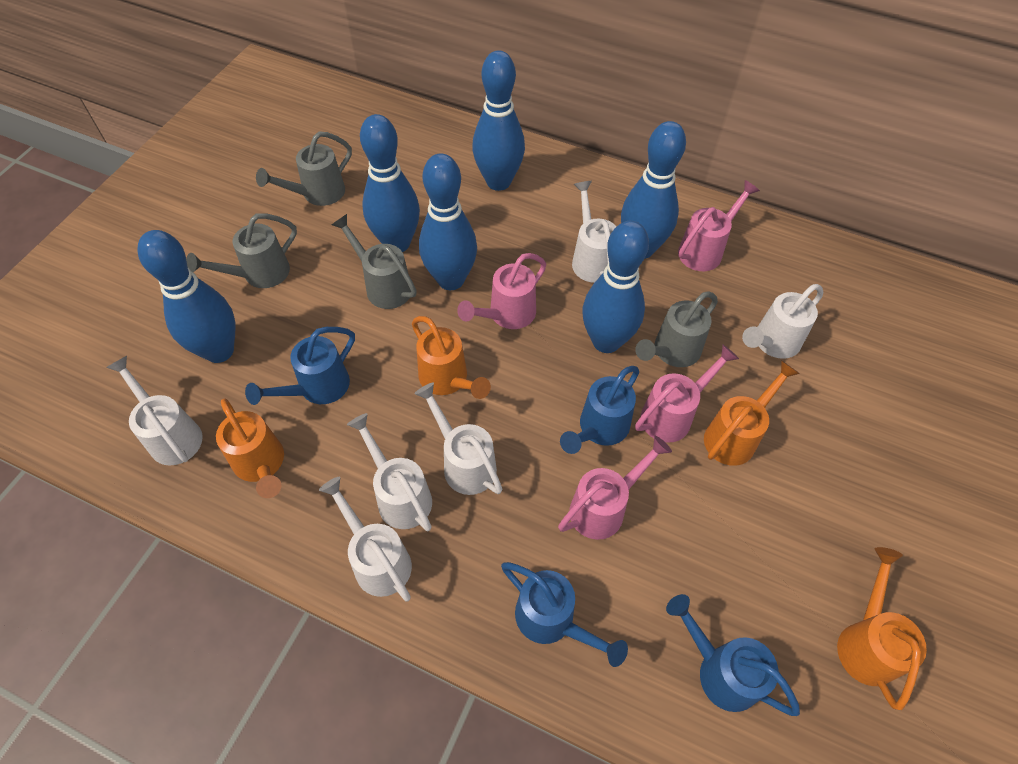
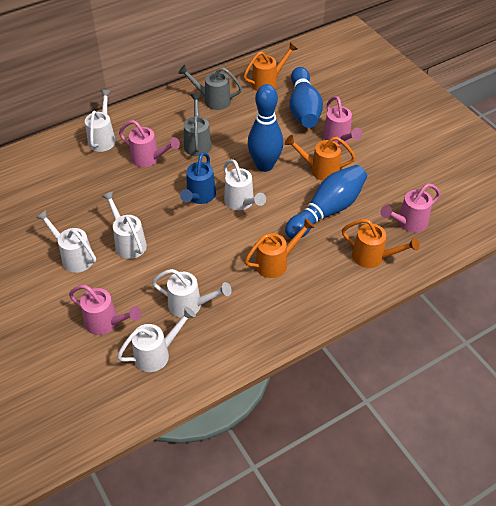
blue bowling pin: 6 -> 3
blue watering can: 4 -> 1
grey watering can: 4 -> 2

